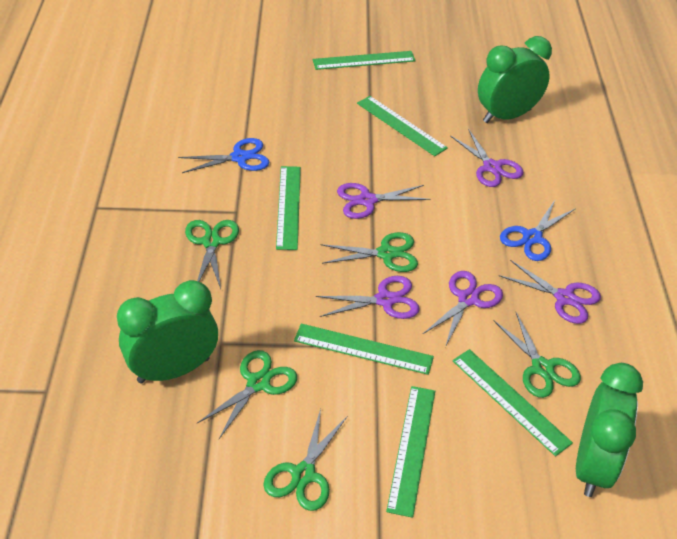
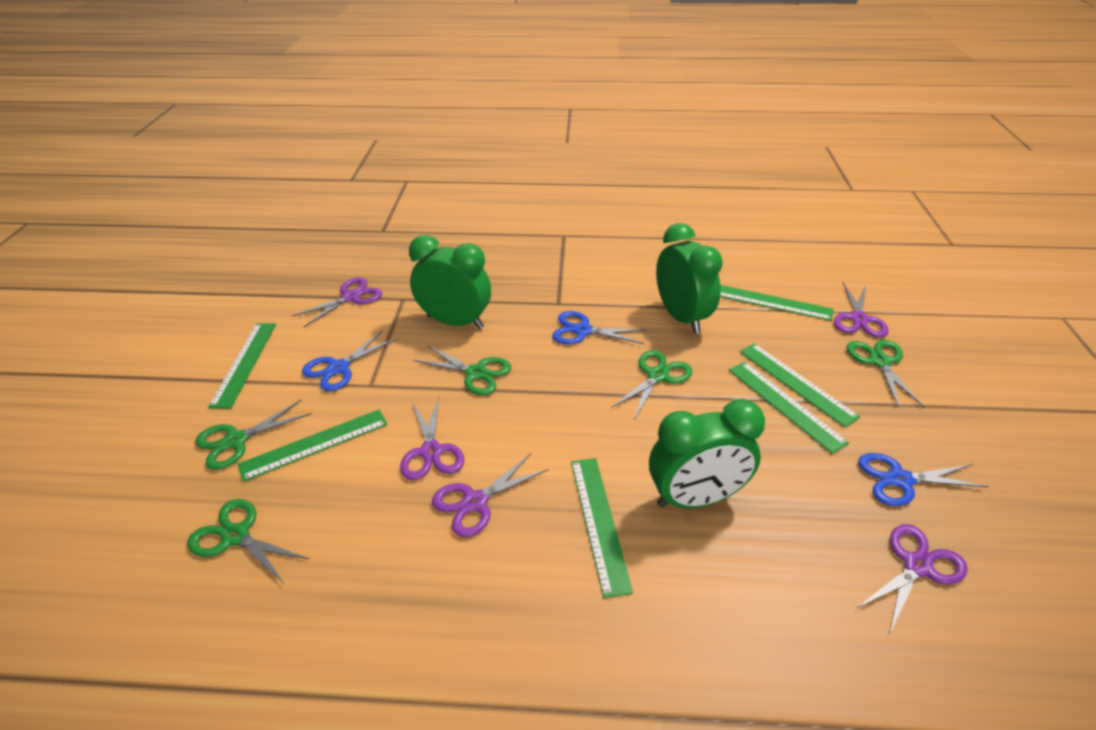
blue scissors: 2 -> 3

